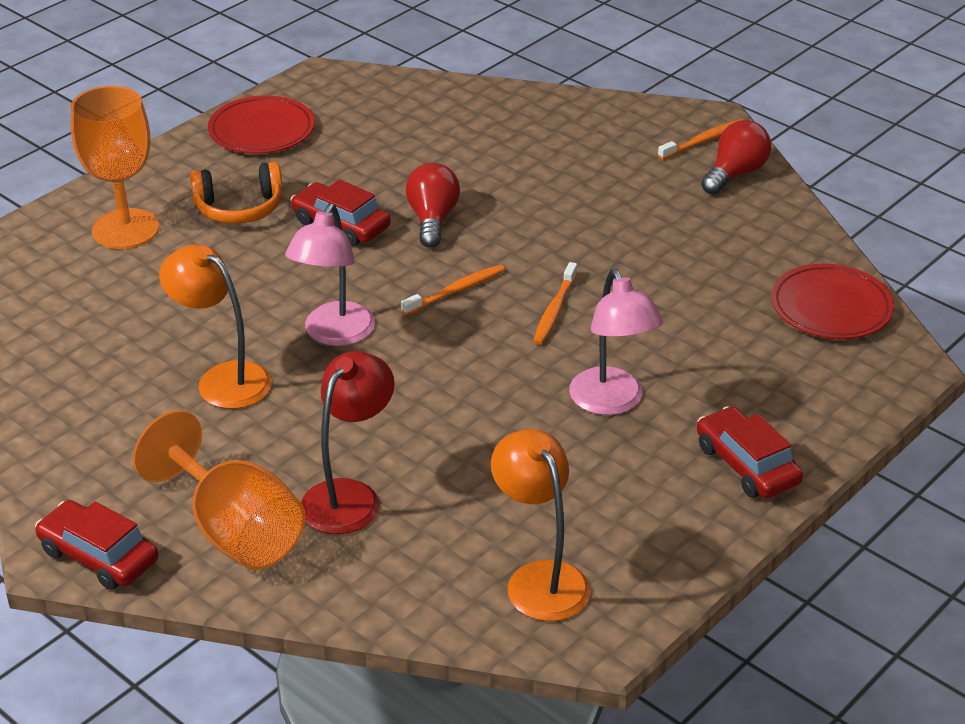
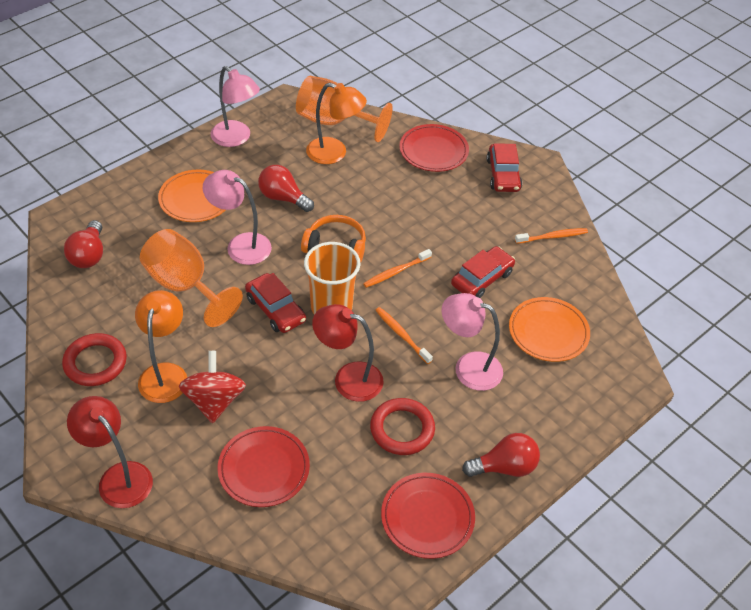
orange cup: 0 -> 1
orange plate: 0 -> 2
pink lamp: 2 -> 3
red lamp: 1 -> 2
red light bulb: 2 -> 3
red plate: 2 -> 3
red ring: 0 -> 2
red spinning top: 0 -> 1

